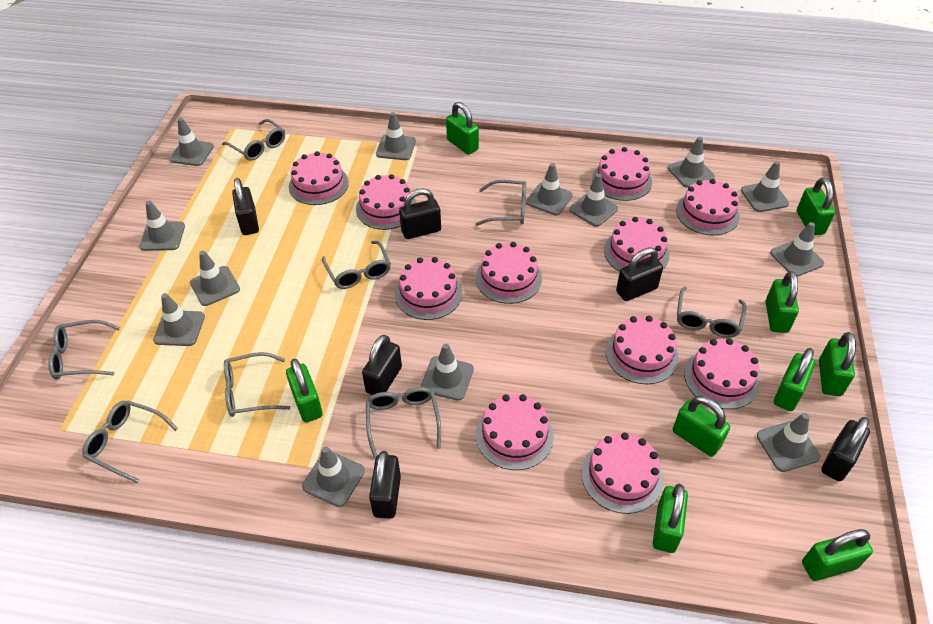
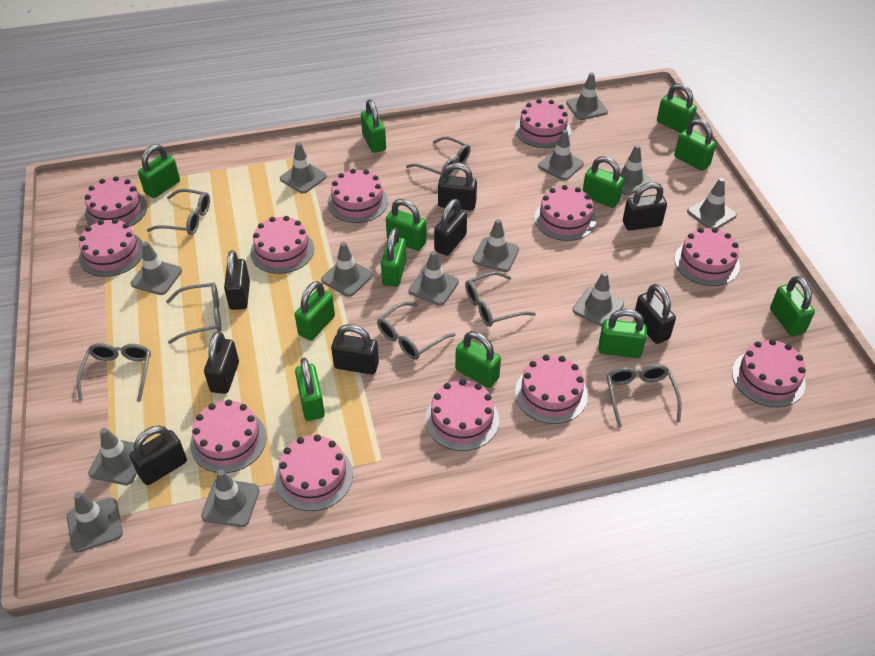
black padlock: 6 -> 8
green padlock: 9 -> 12
grey glasses: 8 -> 7
pink cake: 11 -> 12

